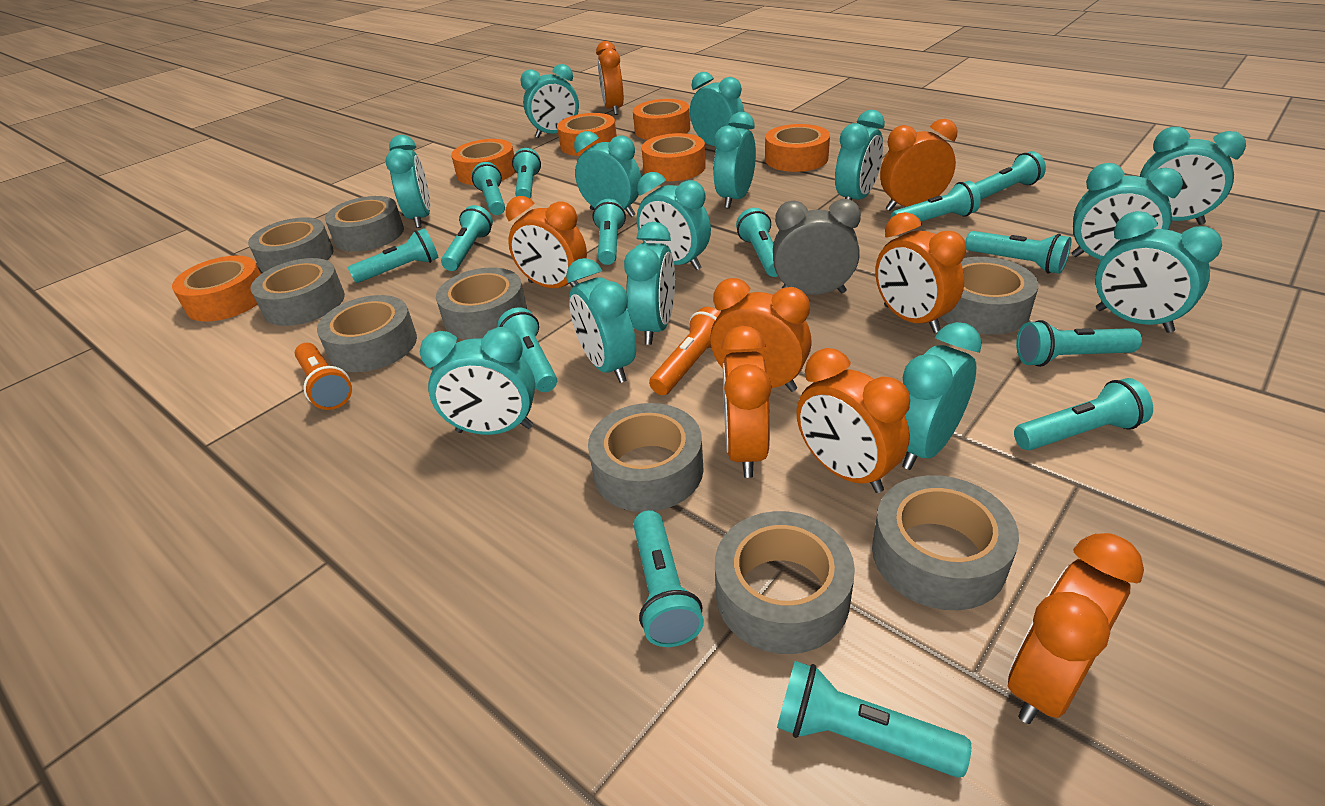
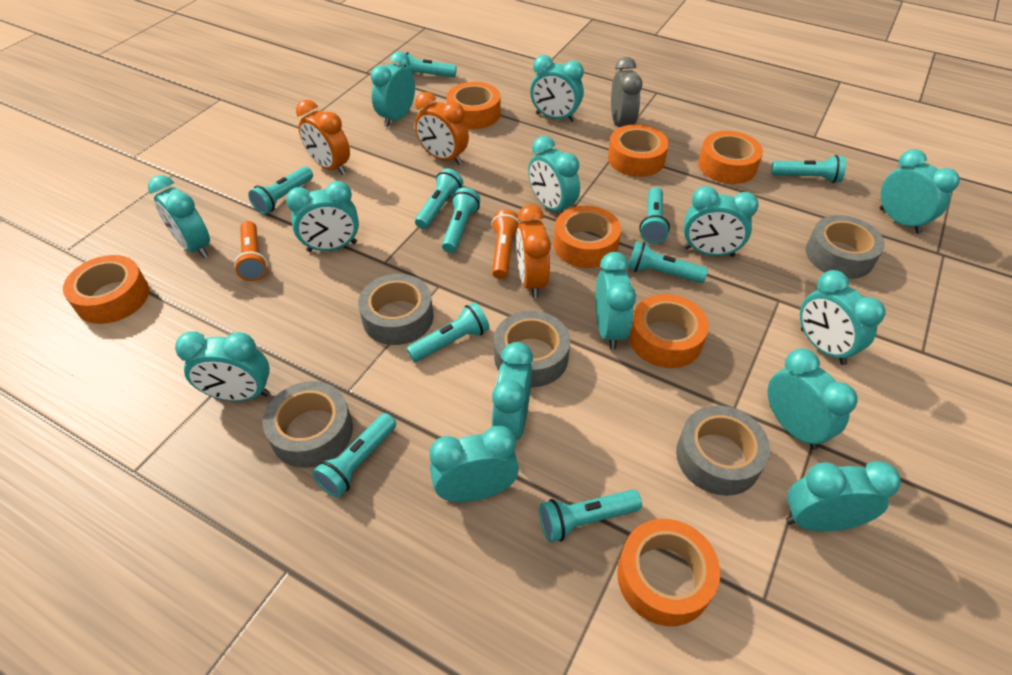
grey tape: 9 -> 5
orange clock: 8 -> 3
orange tape: 6 -> 7
turquoise flashlight: 14 -> 10

